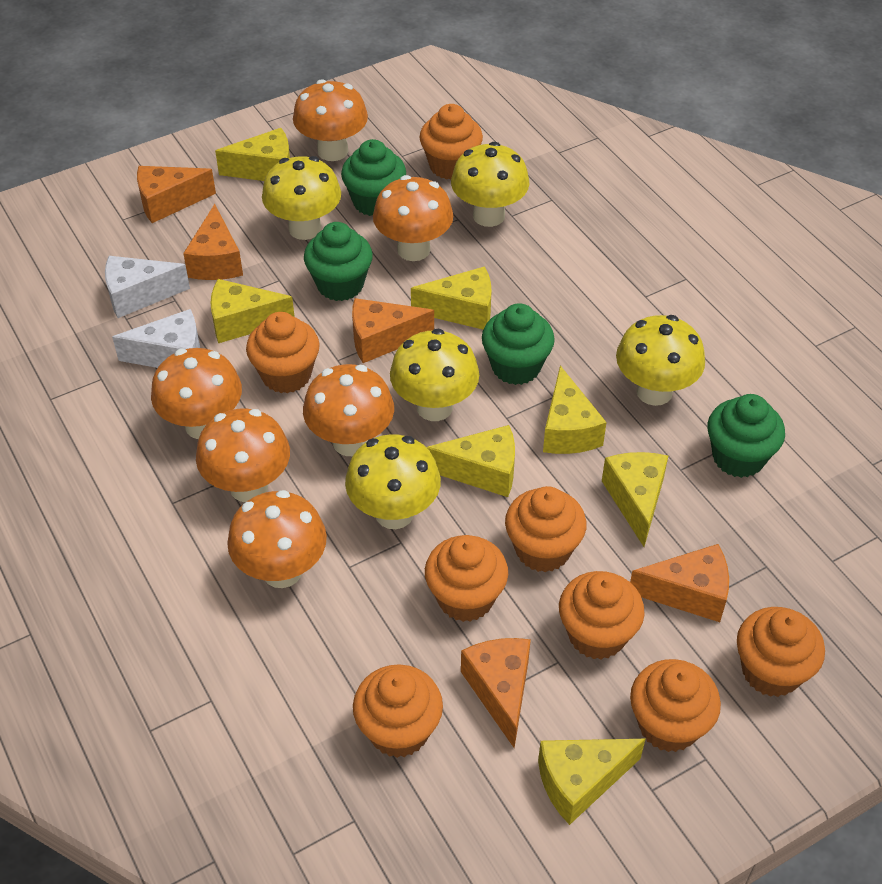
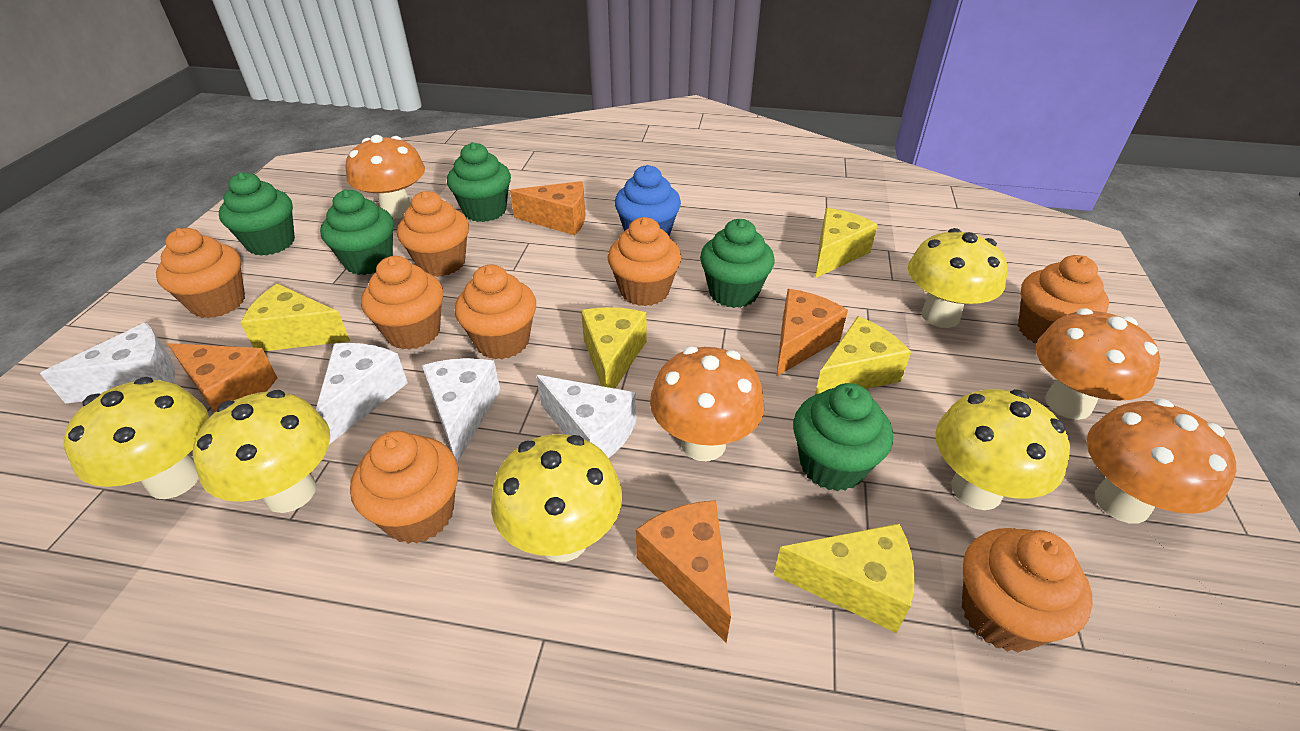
blue cupcake: 0 -> 1
green cupcake: 4 -> 5
orange cheese: 5 -> 4
orange mushroom: 6 -> 4
white cheese: 2 -> 4
yellow cheese: 7 -> 5

